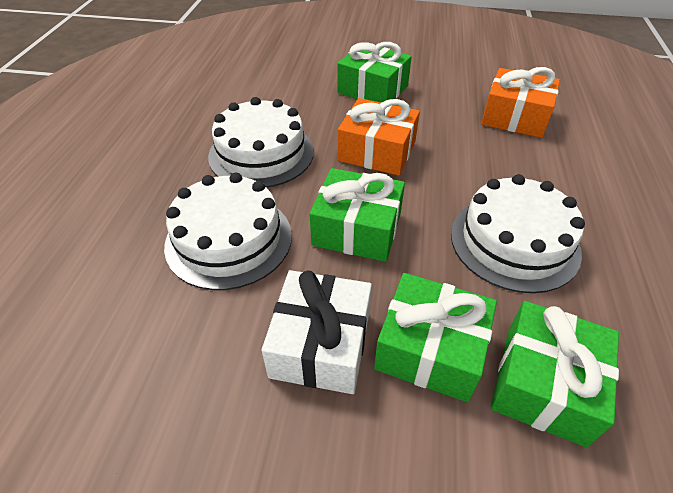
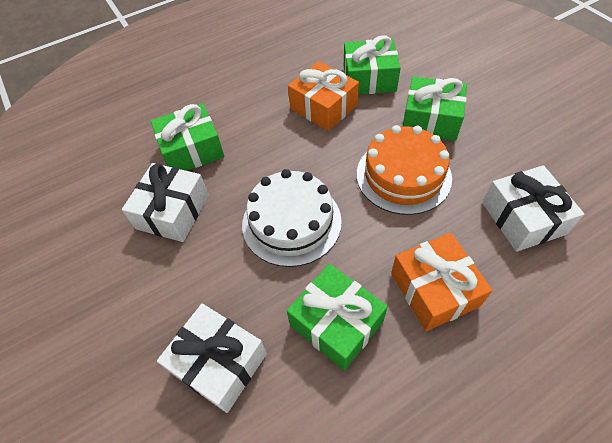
orange cake: 0 -> 1
white cake: 3 -> 1
white gift: 1 -> 3

